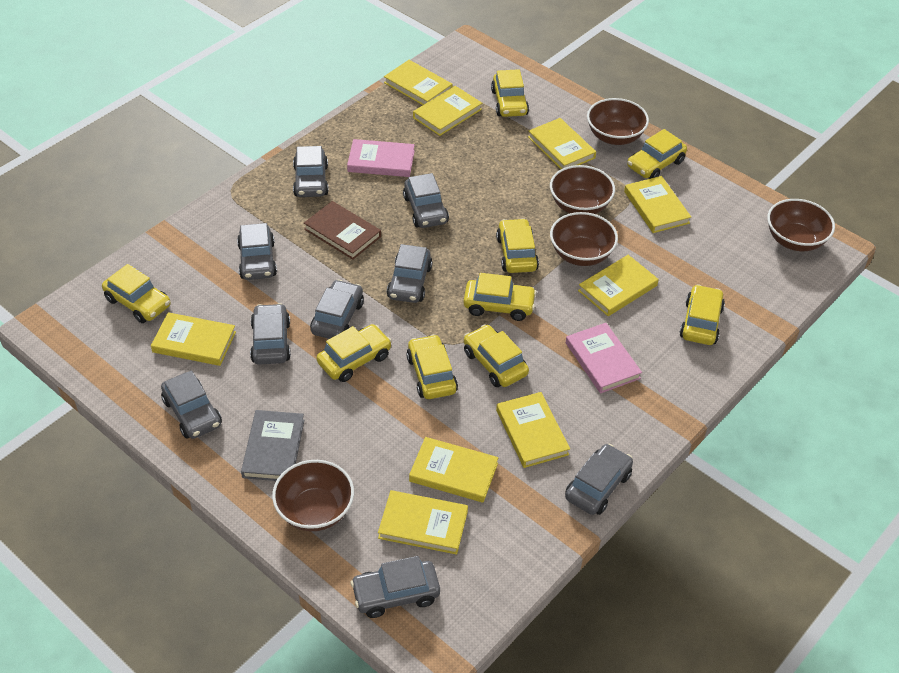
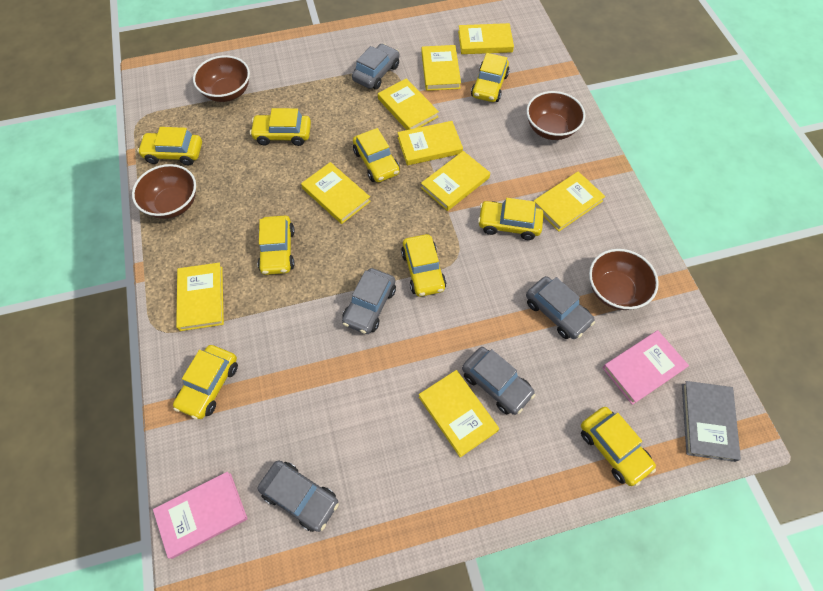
brown book: 1 -> 0
brown bowl: 5 -> 4
grey car: 9 -> 5

